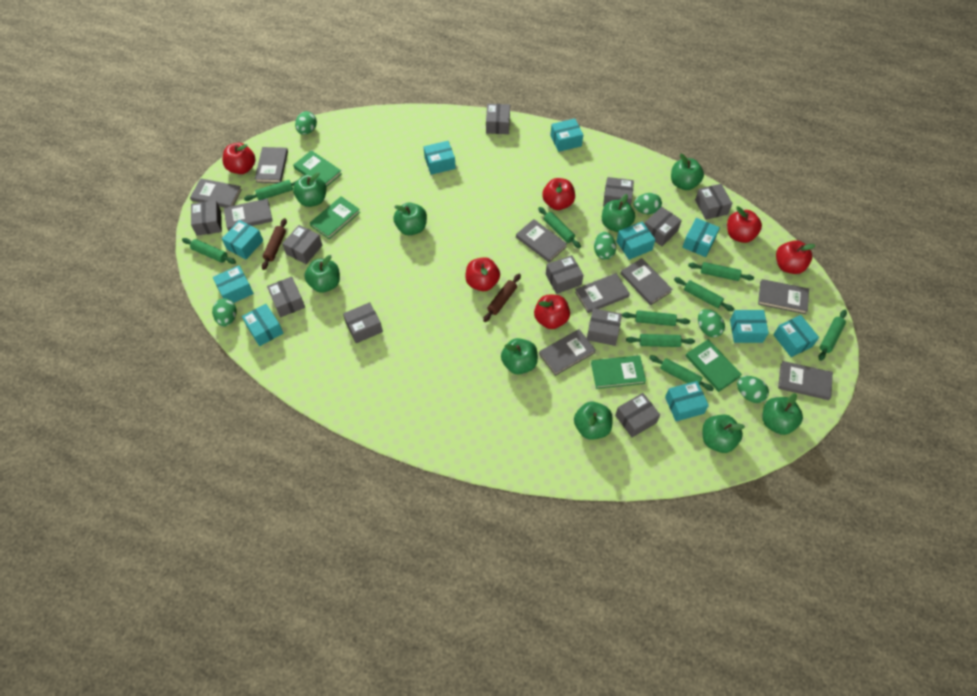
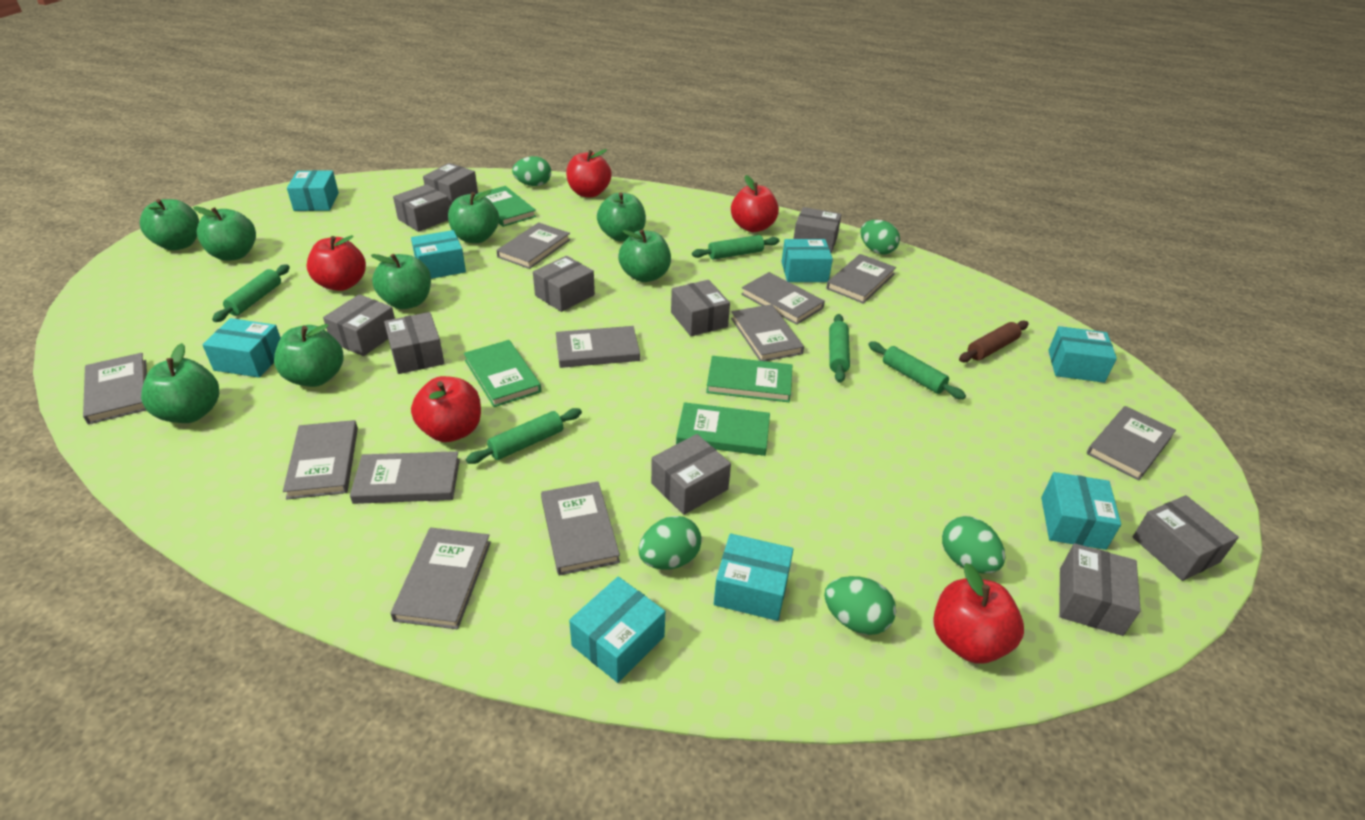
brown rolling pin: 2 -> 1
green apple: 9 -> 8
green egg: 6 -> 5
green rolling pin: 9 -> 5
grey book: 9 -> 11
grey box: 11 -> 10
red apple: 6 -> 5
turquoise box: 10 -> 8

